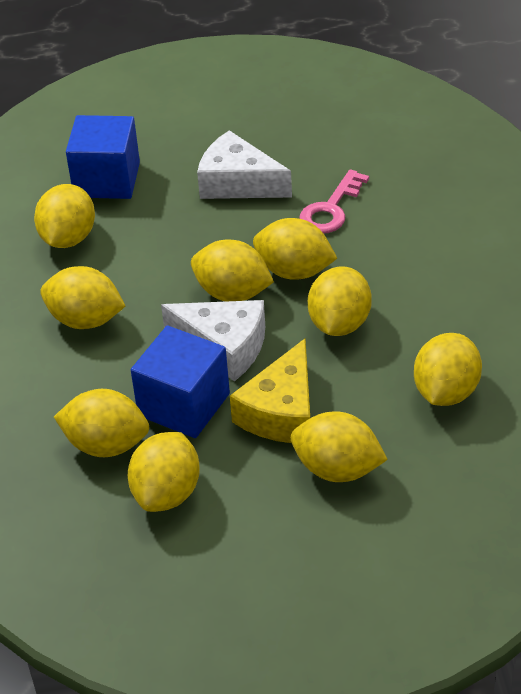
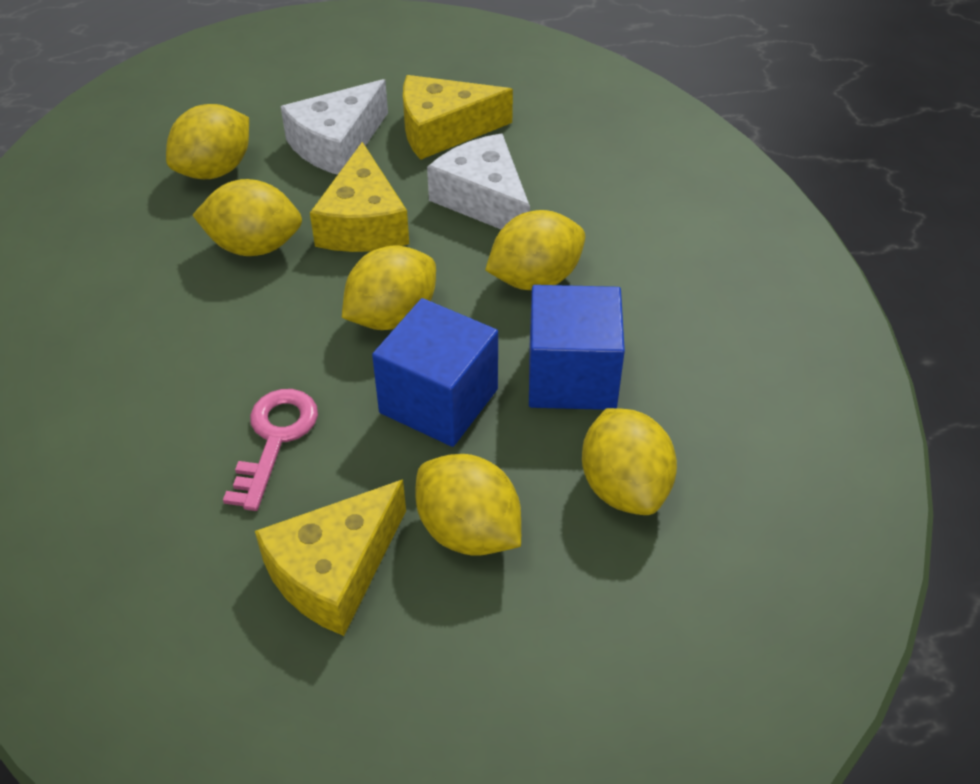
yellow cheese: 1 -> 3
yellow lemon: 9 -> 6

